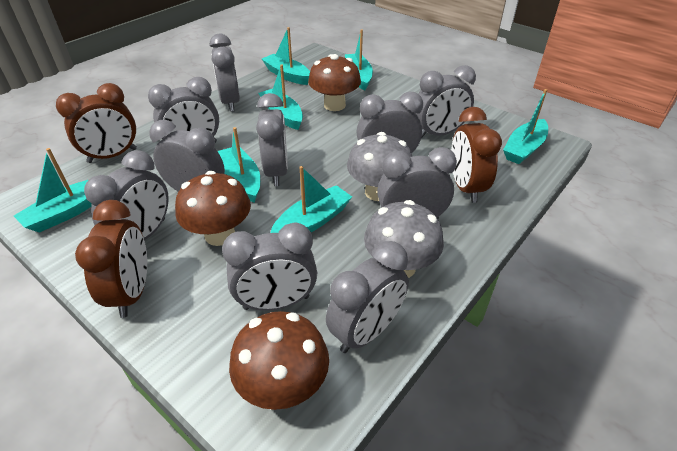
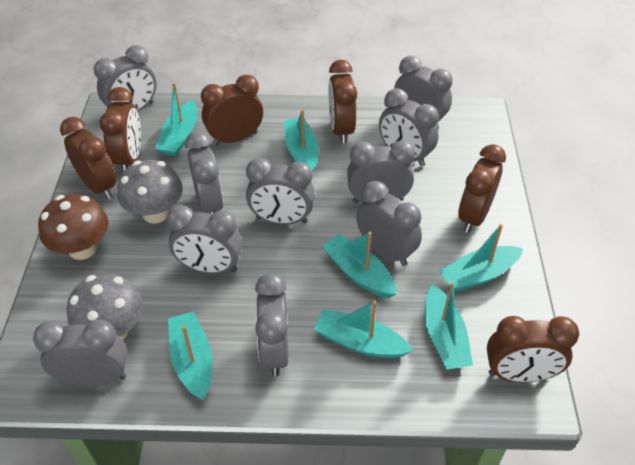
brown clock: 3 -> 6
brown mushroom: 3 -> 1

